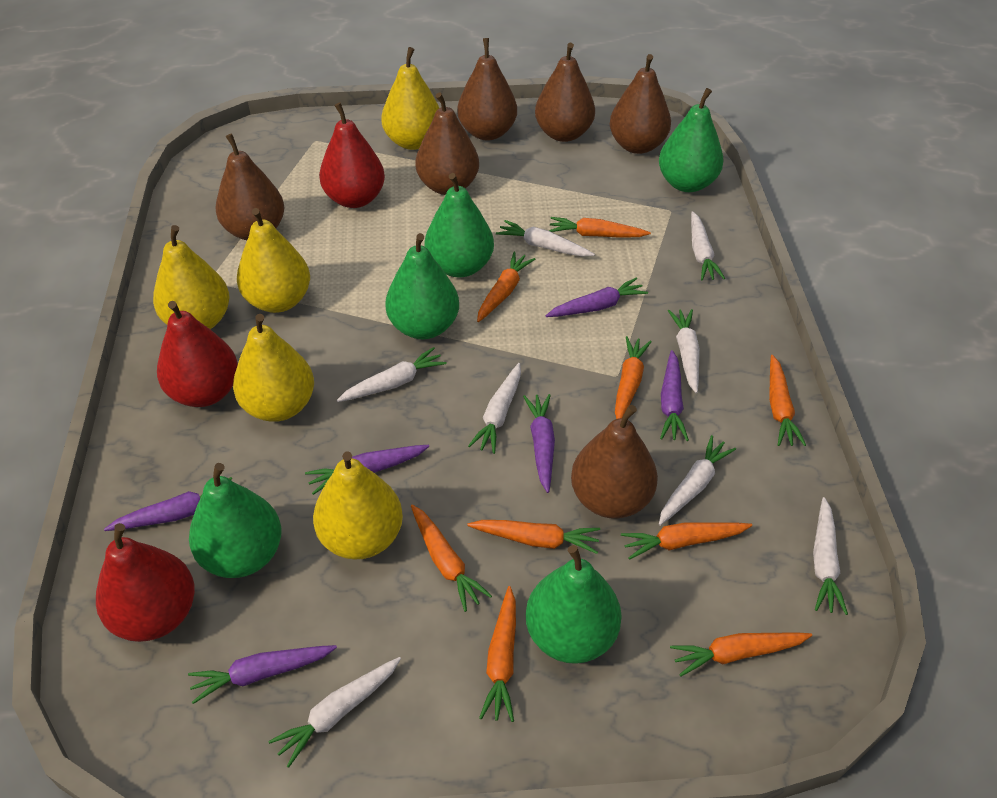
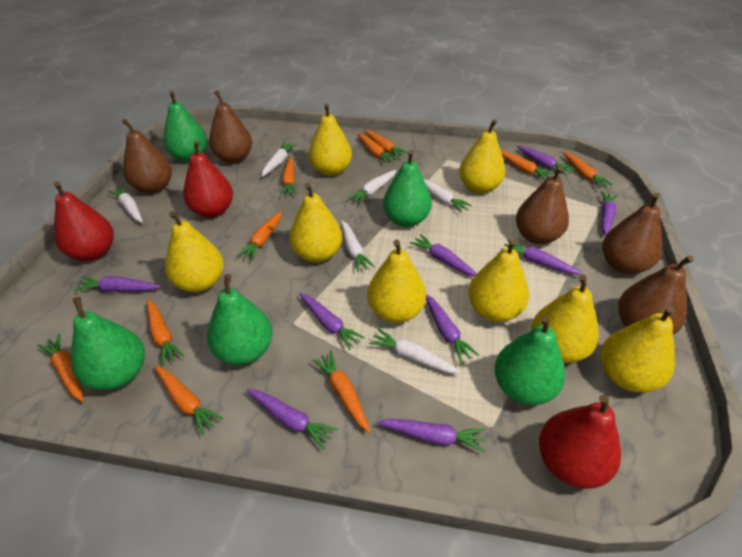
brown pear: 6 -> 5
orange carrot: 9 -> 10
purple carrot: 6 -> 9
white carrot: 8 -> 6
yellow pear: 5 -> 8

